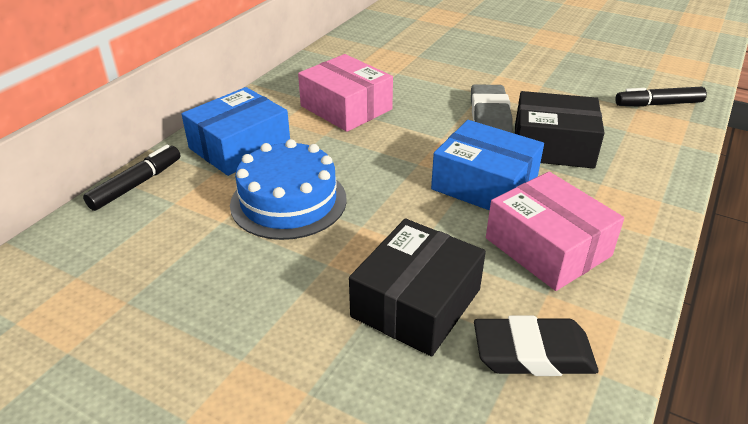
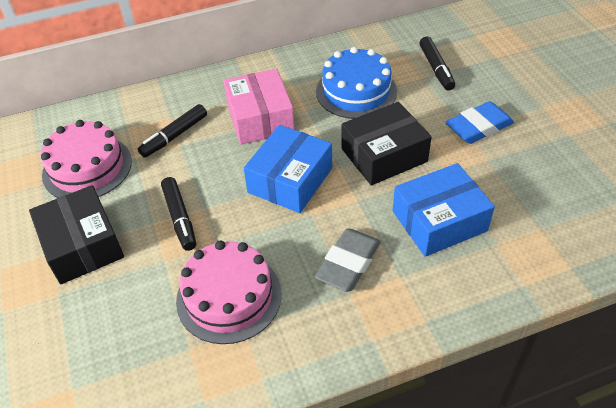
black eraser: 1 -> 0
black marker: 2 -> 3
blue eraser: 0 -> 1
pink box: 2 -> 1
pink cake: 0 -> 2

